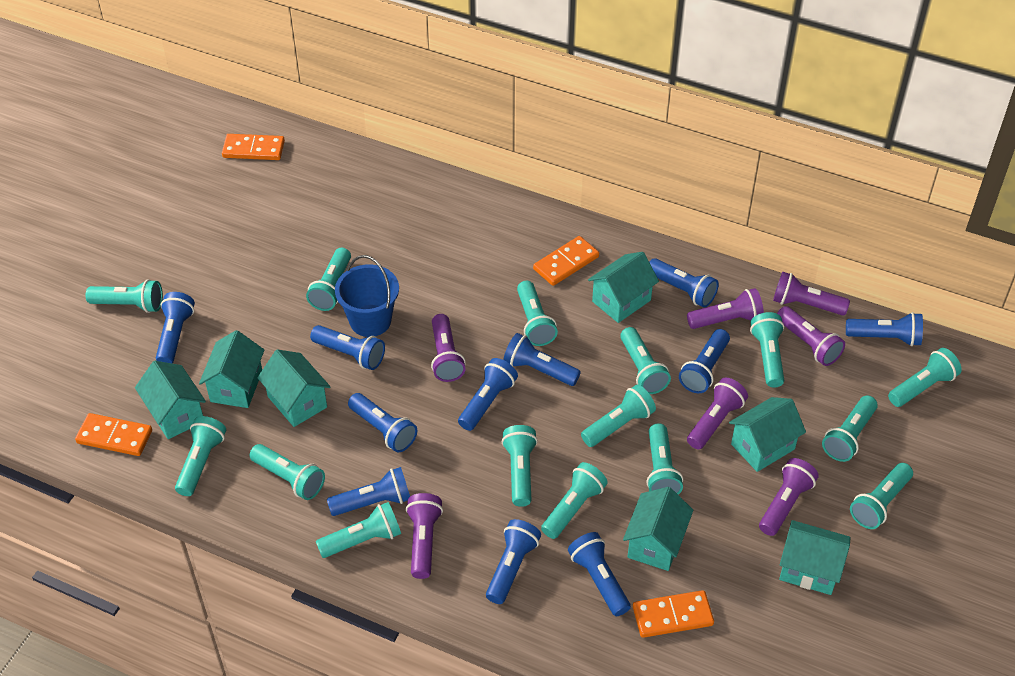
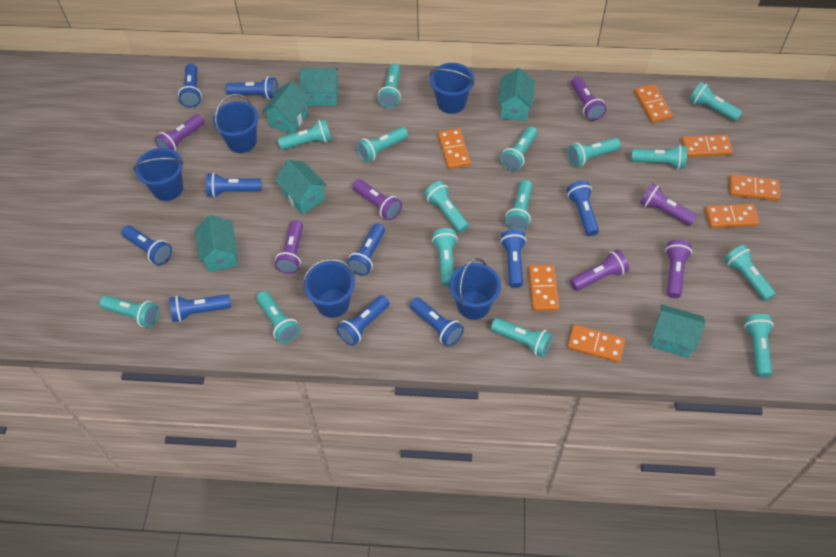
blue bucket: 1 -> 5
blue flashlight: 11 -> 10
orange domino: 4 -> 7
turquoise house: 7 -> 6

